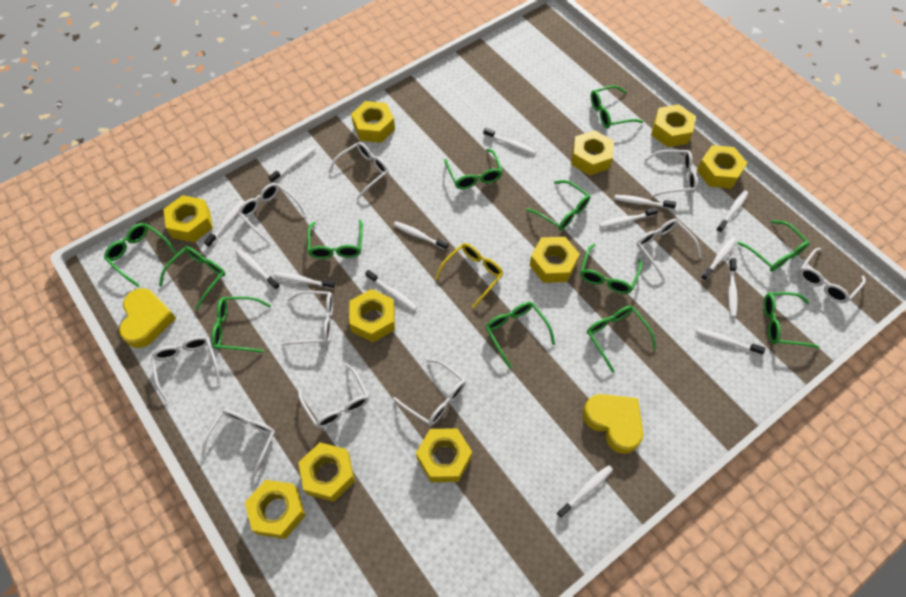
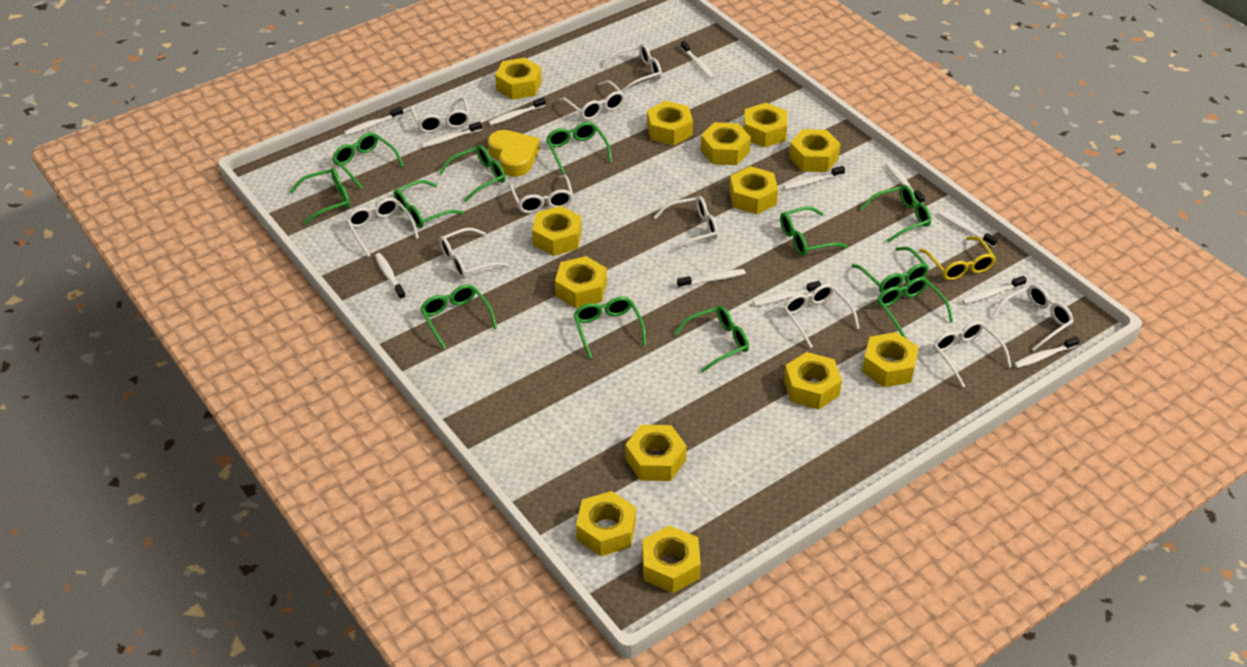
white toothbrush: 14 -> 12
yellow heart: 2 -> 1
yellow nut: 10 -> 13

